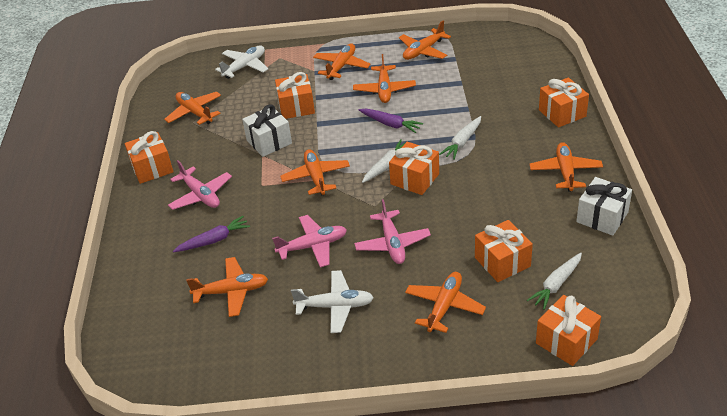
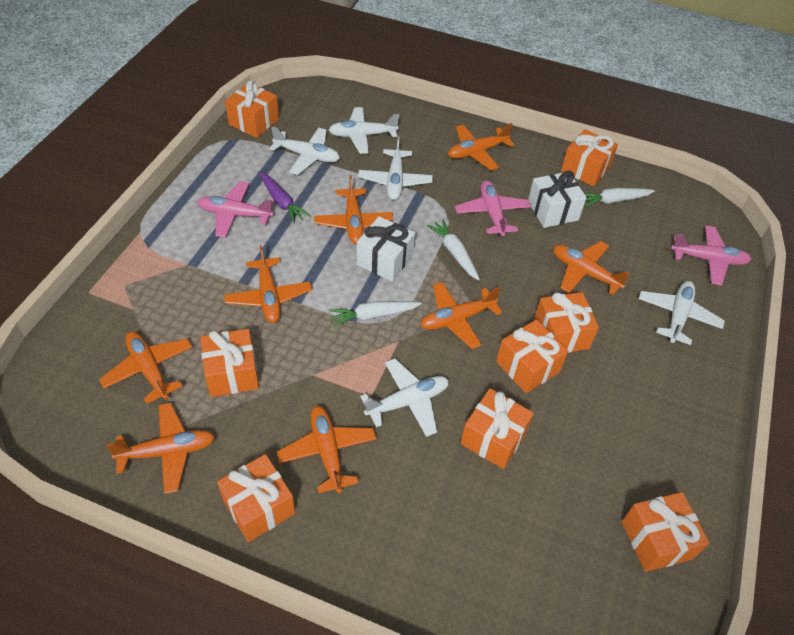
orange gift: 6 -> 8
purple carrot: 2 -> 1
white plane: 2 -> 5

